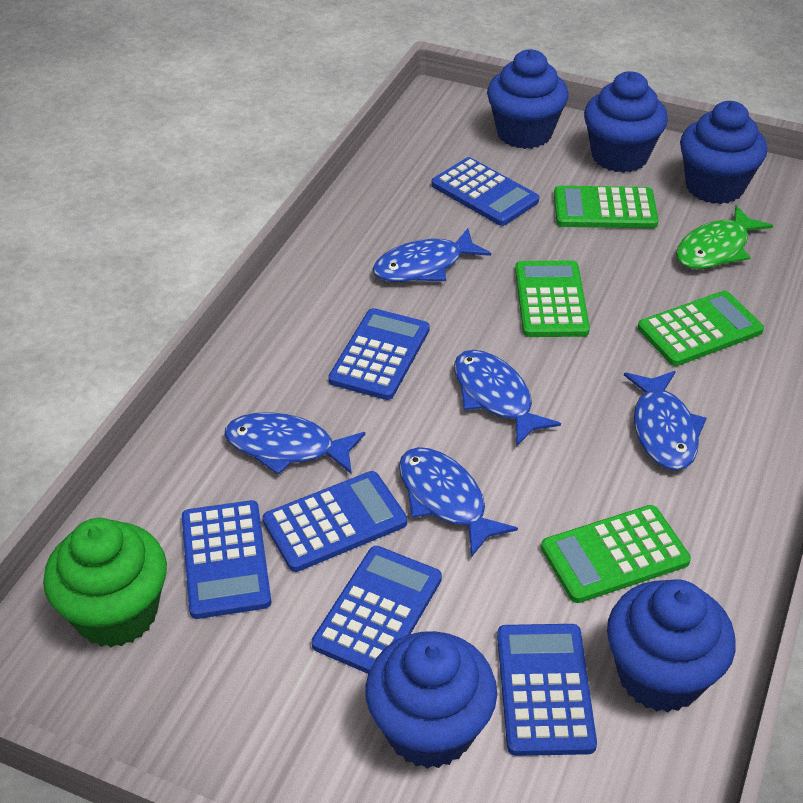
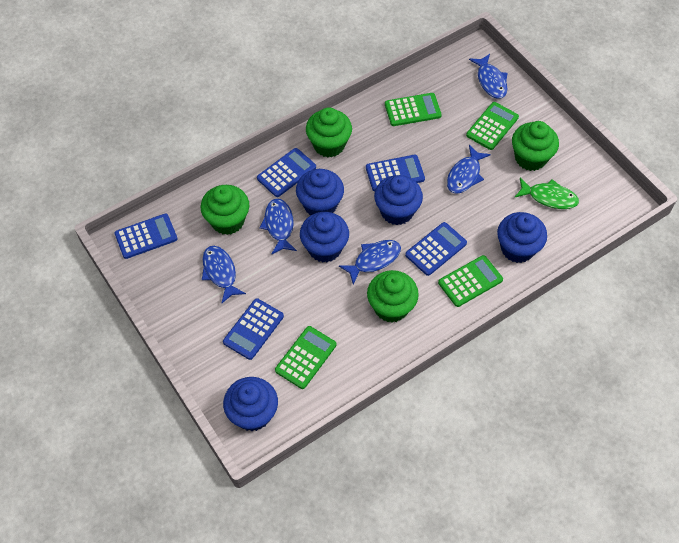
blue calculator: 6 -> 5
green cupcake: 1 -> 4

